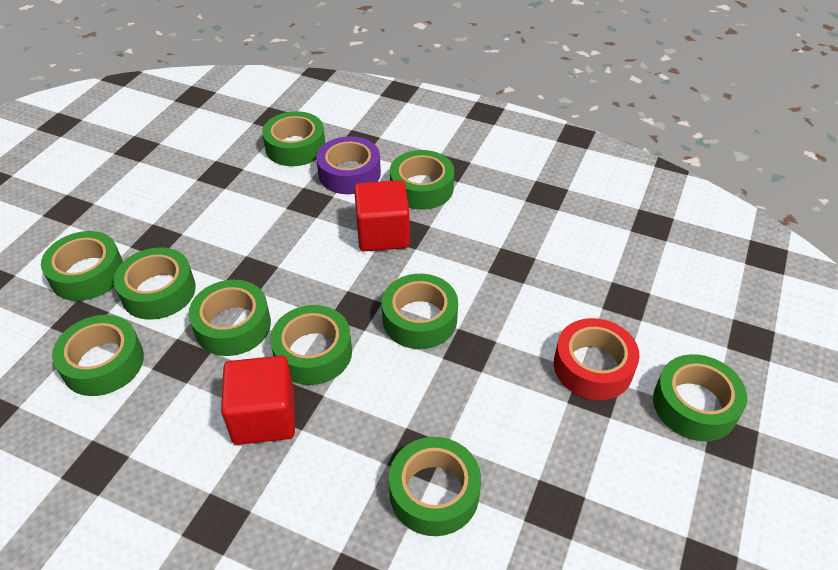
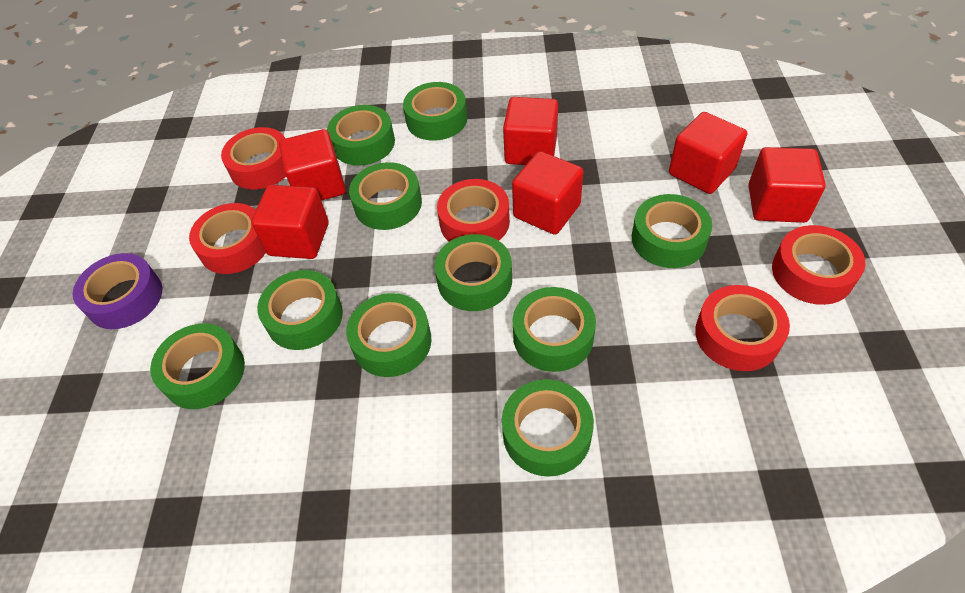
red cube: 2 -> 6
red tape: 1 -> 5

